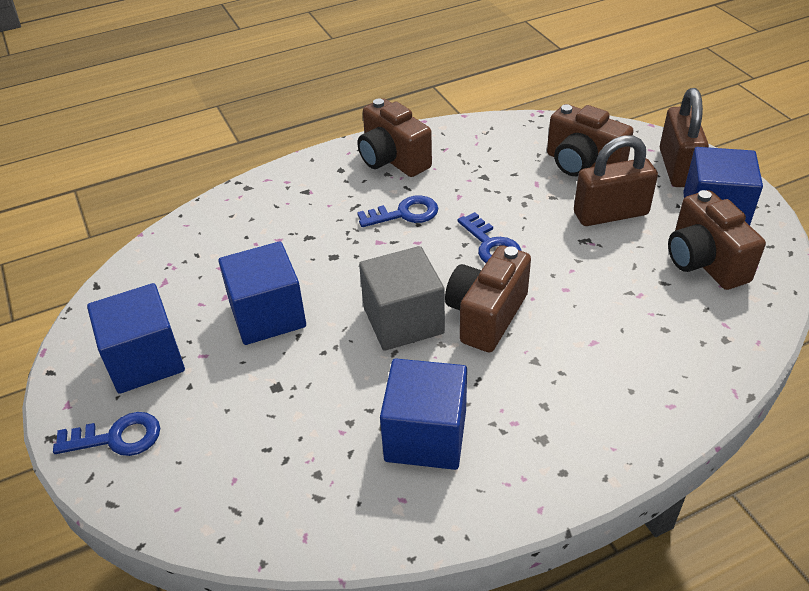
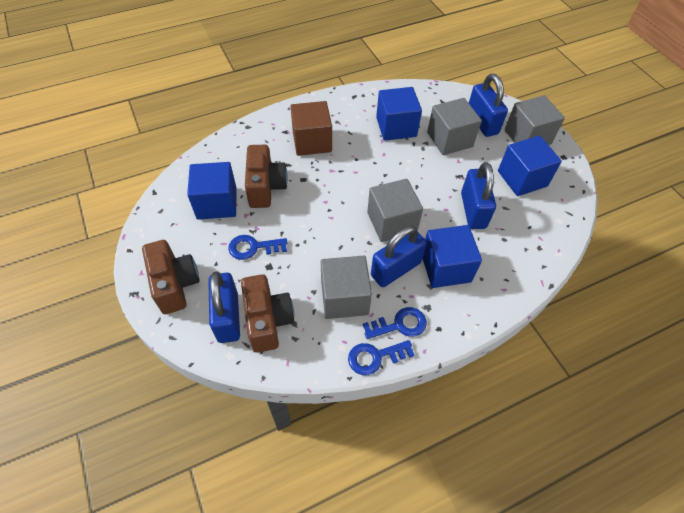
blue padlock: 0 -> 4
brown camera: 4 -> 3
brown cube: 0 -> 1
brown padlock: 2 -> 0
grey cube: 1 -> 4

